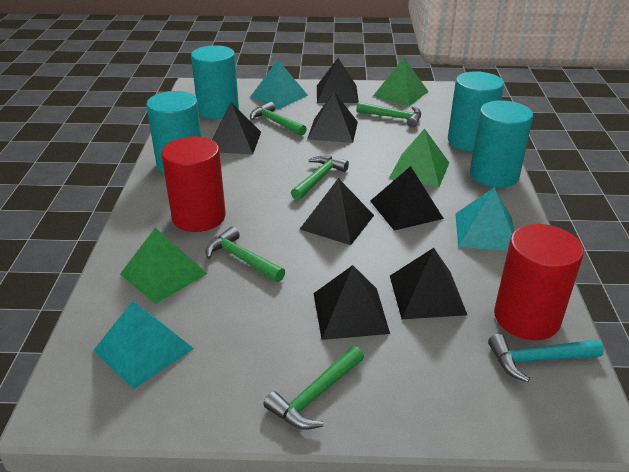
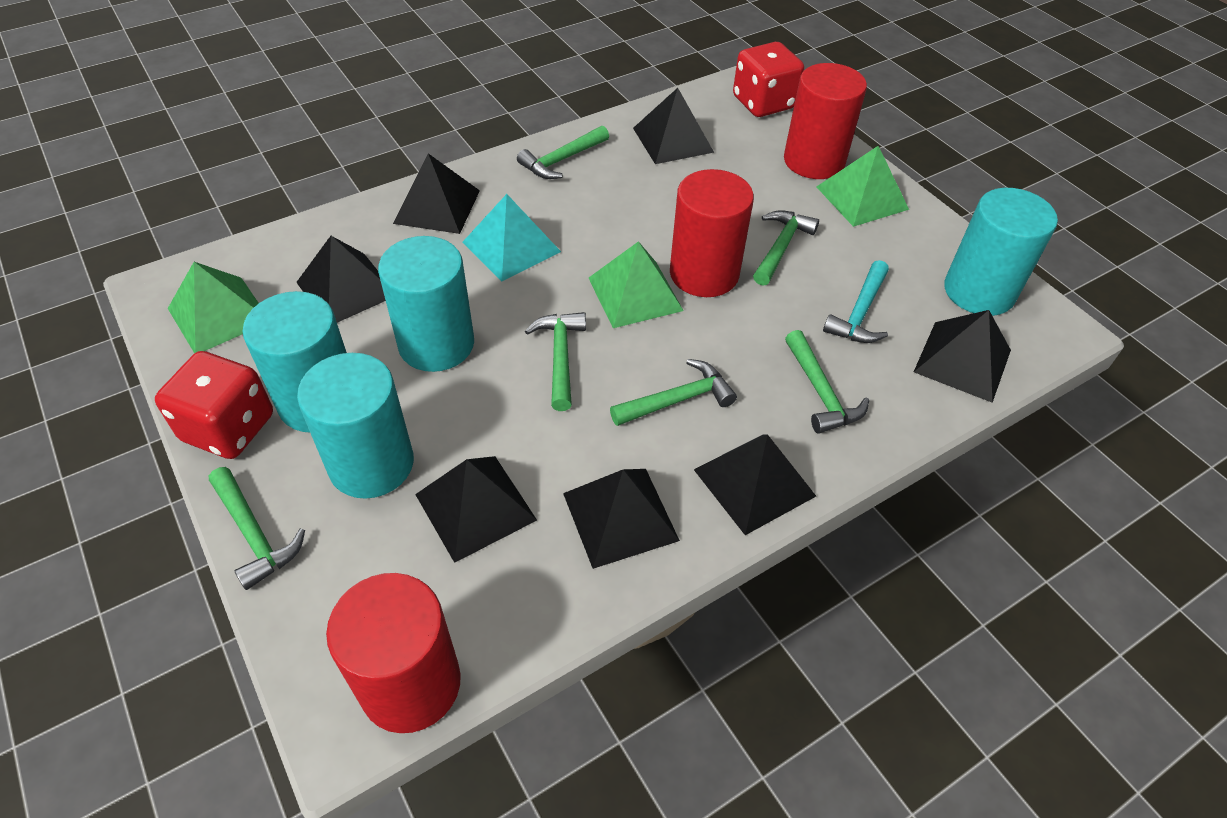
green hammer: 5 -> 6
red cylinder: 2 -> 3
red dice: 0 -> 2
turquoise pyramid: 3 -> 1

